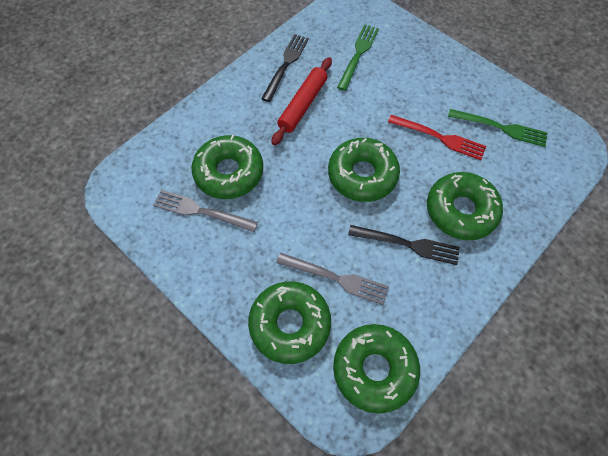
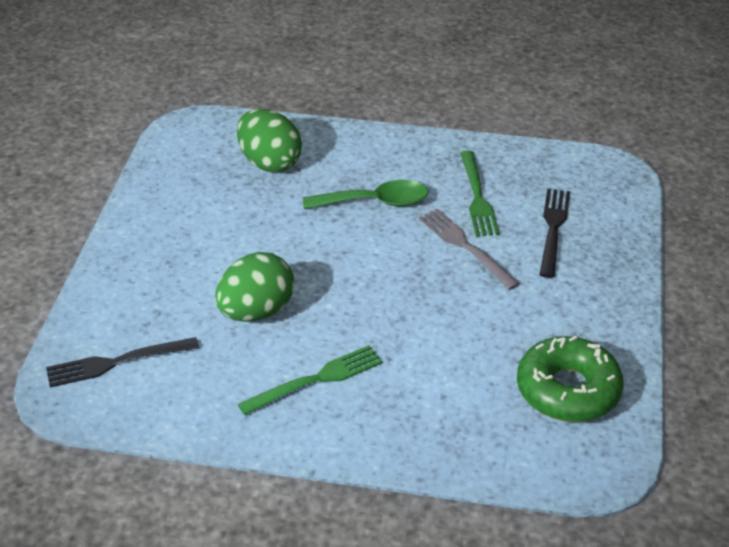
green donut: 5 -> 1
green egg: 0 -> 2
green spoon: 0 -> 1
grey fork: 2 -> 1
red fork: 1 -> 0
red rolling pin: 1 -> 0

